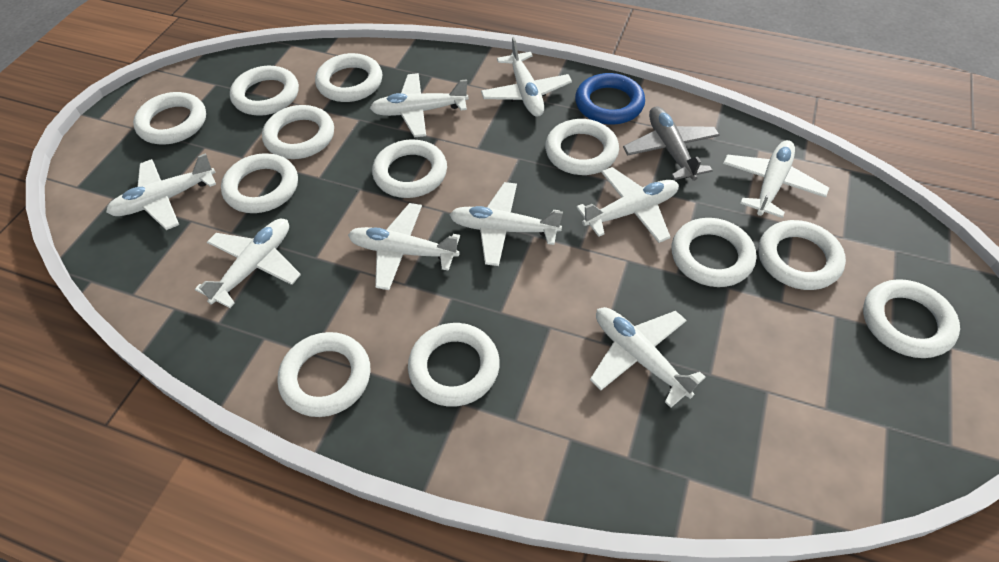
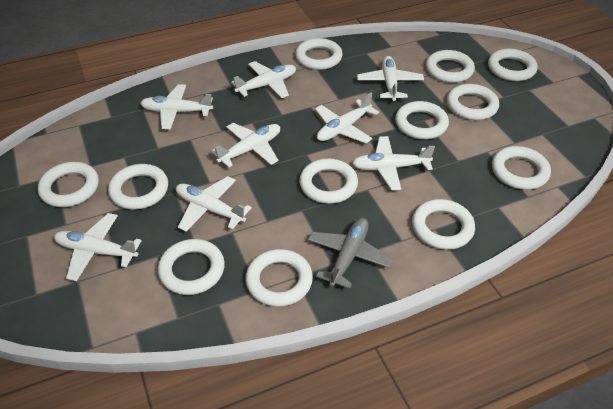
blue ring: 1 -> 0
white plane: 9 -> 8

